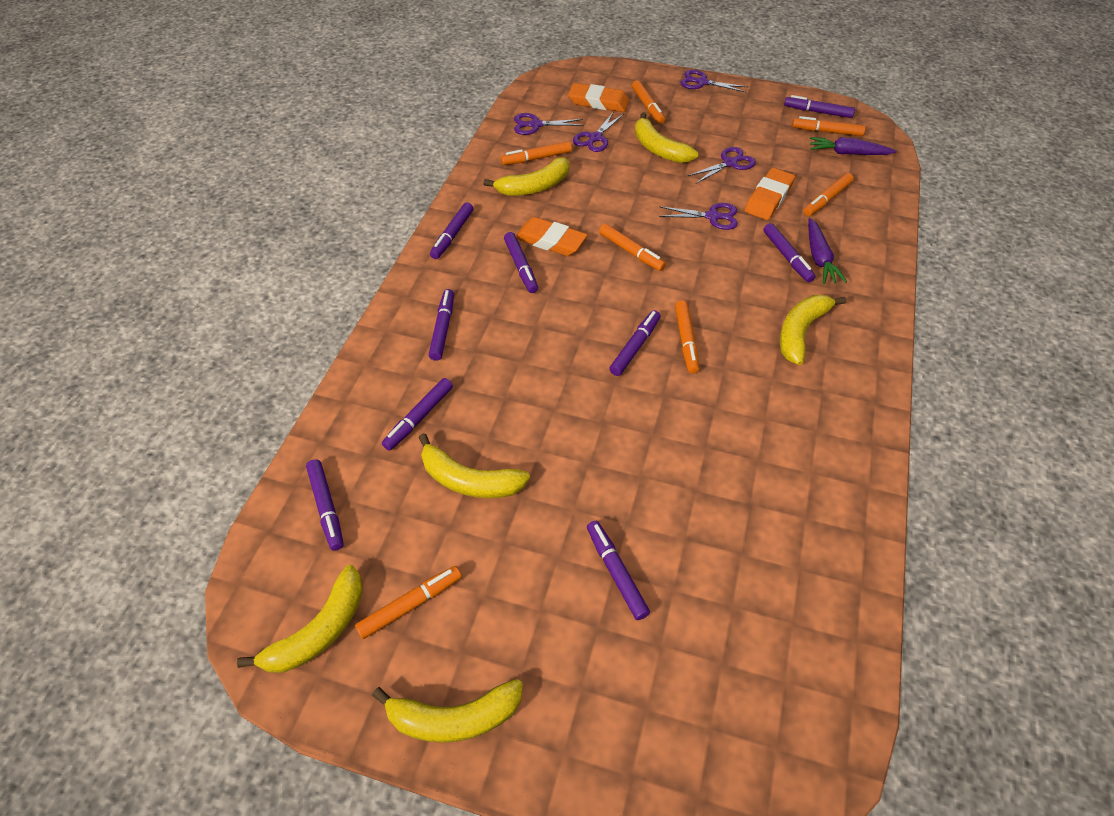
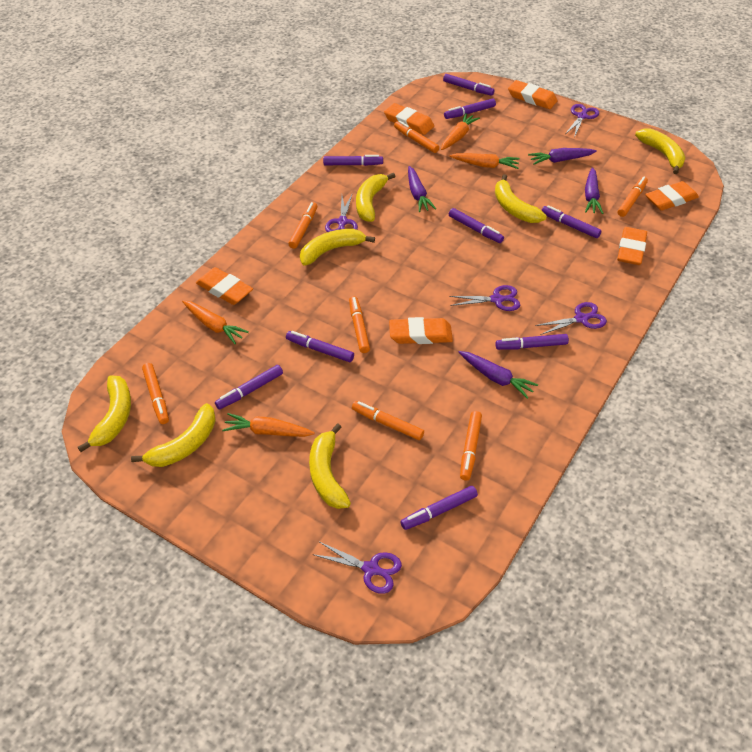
orange carrot: 0 -> 4
orange eraser: 3 -> 6
purple carrot: 2 -> 4
yellow banana: 6 -> 7

